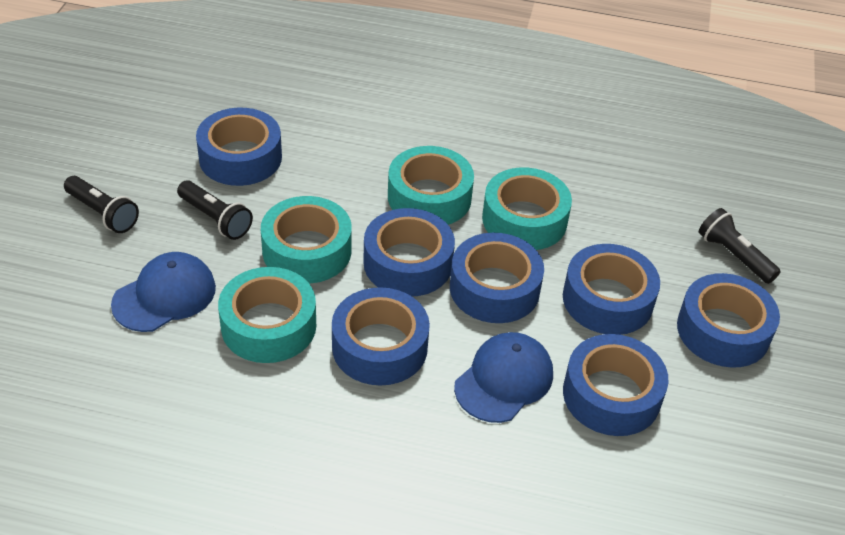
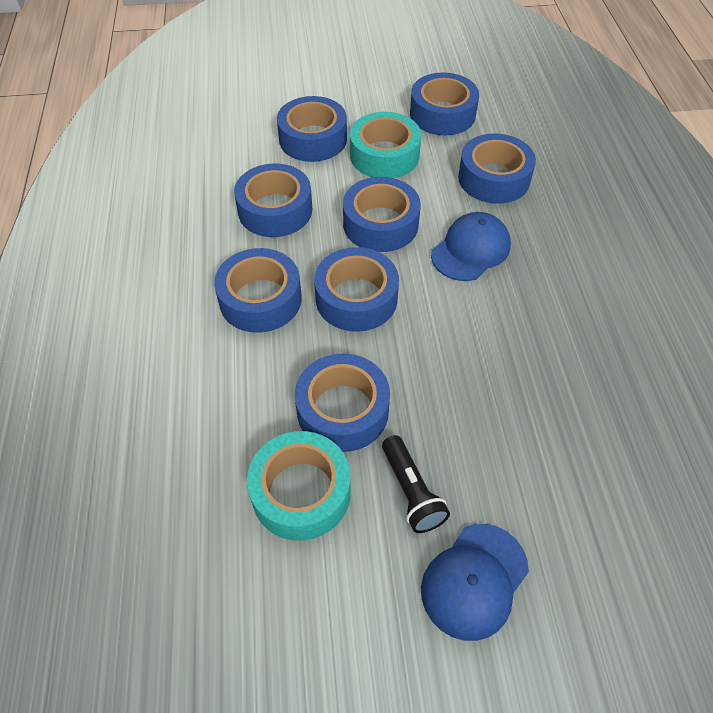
black flashlight: 3 -> 1
blue tape: 7 -> 8
turquoise tape: 4 -> 2

